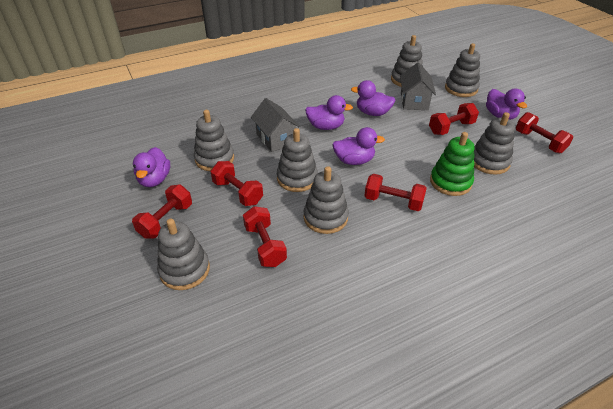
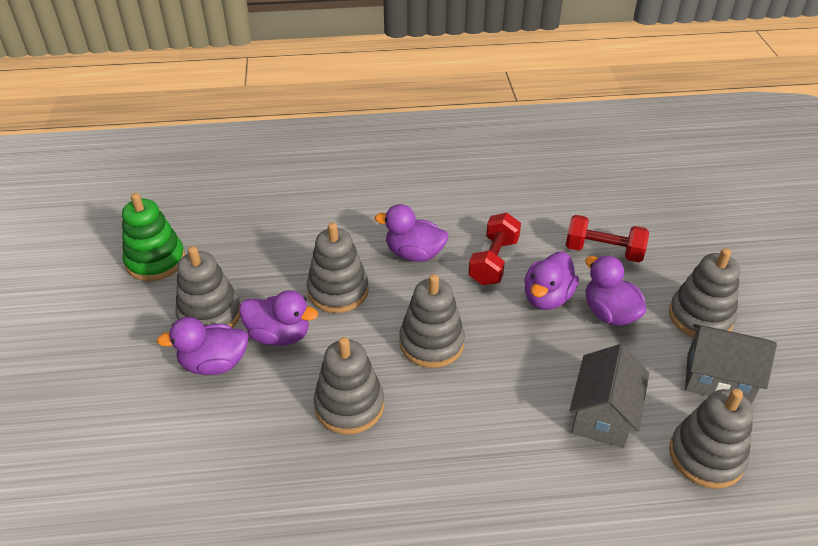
grey stacking toy: 7 -> 6
red dumbbell: 6 -> 2

